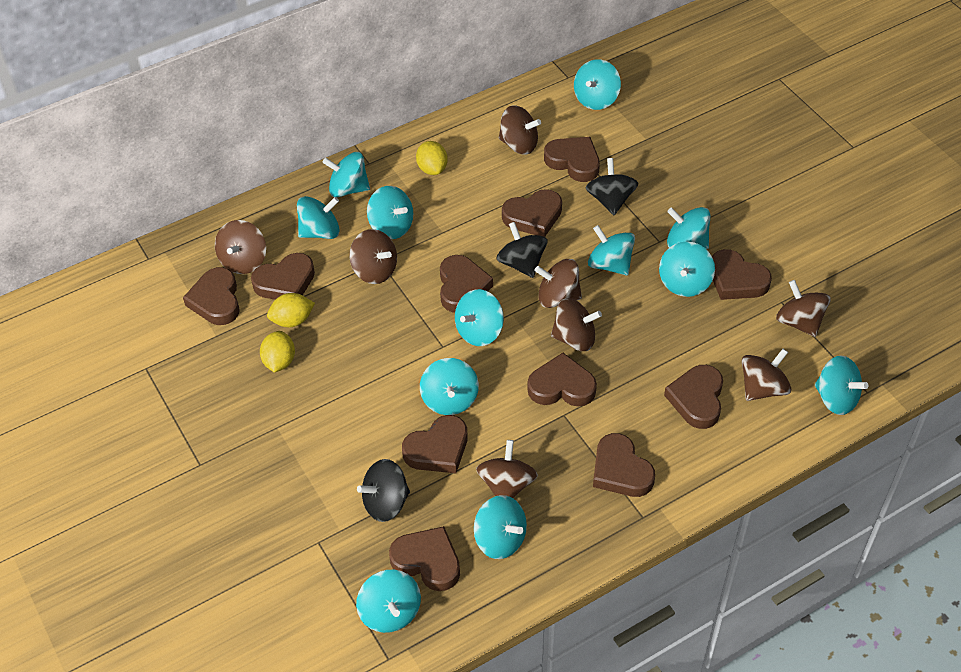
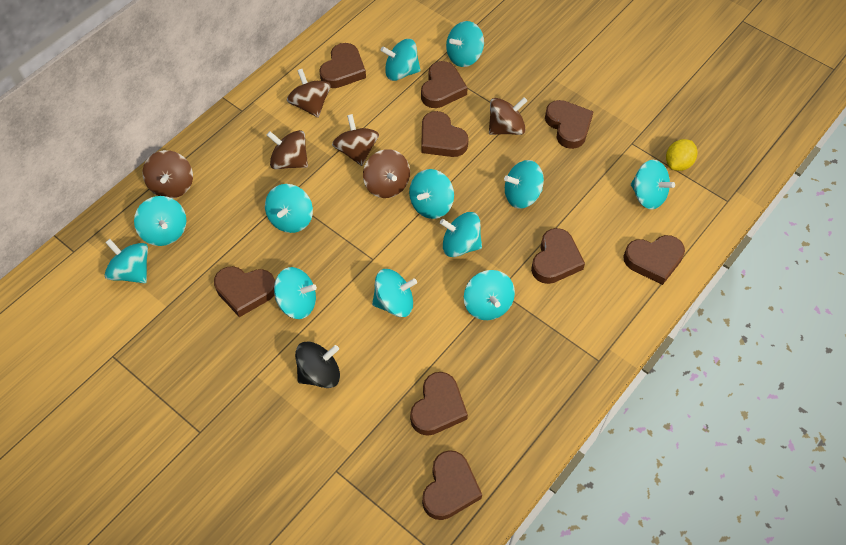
black spinning top: 3 -> 1
brown heart: 11 -> 9
brown spinning top: 8 -> 6
yellow lemon: 3 -> 1

